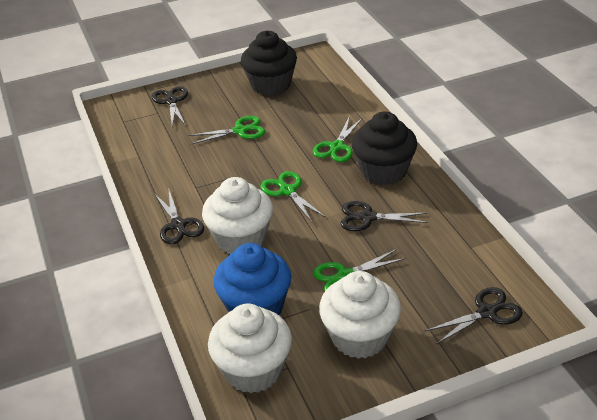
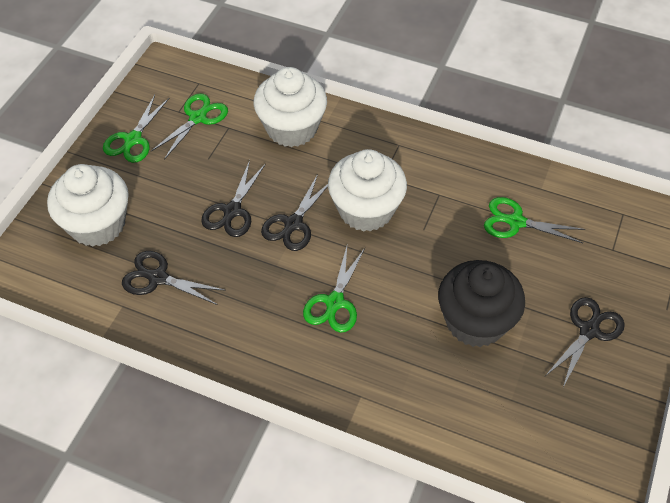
black cupcake: 2 -> 1
blue cupcake: 1 -> 0

